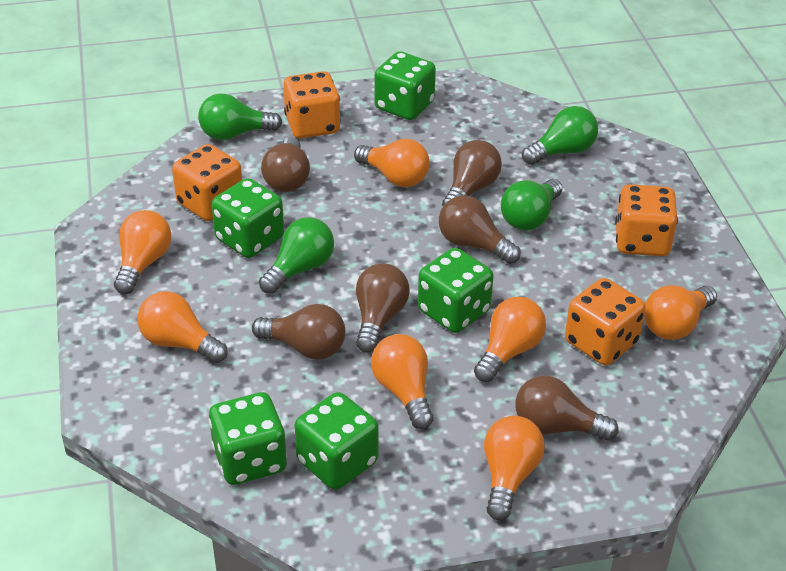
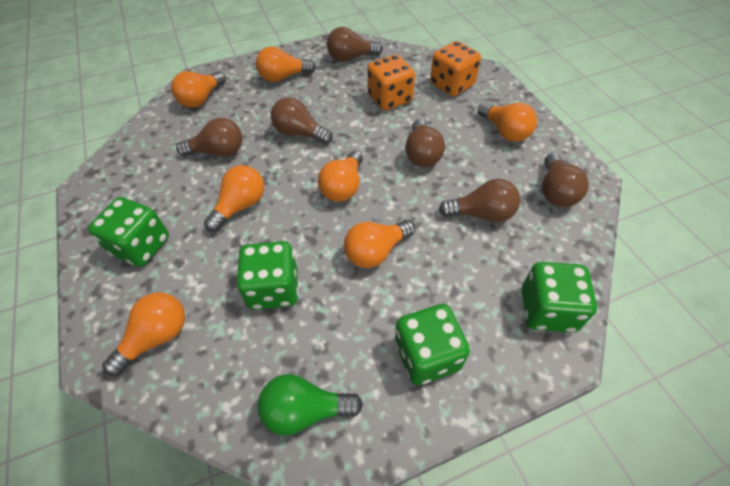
green dice: 5 -> 4
green light bulb: 4 -> 1
orange dice: 4 -> 2

